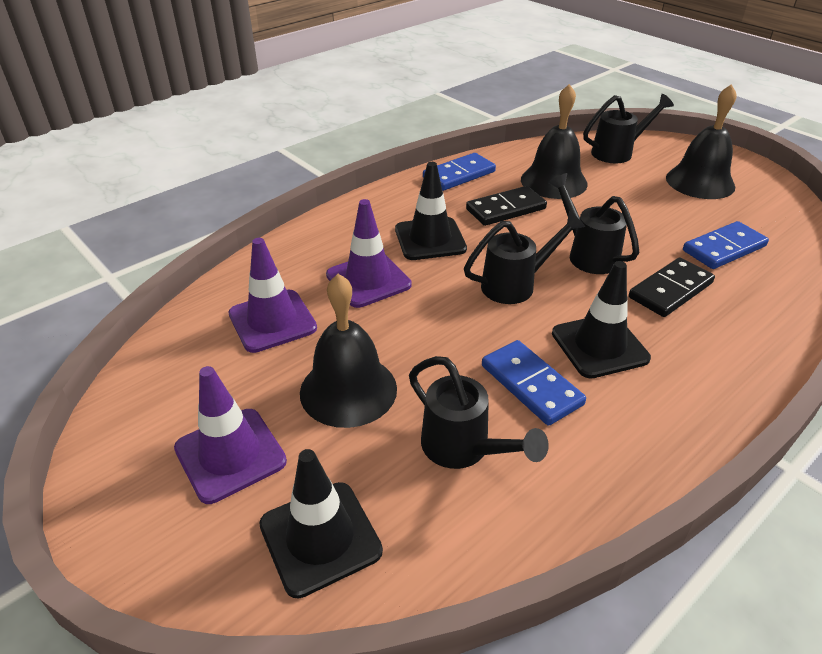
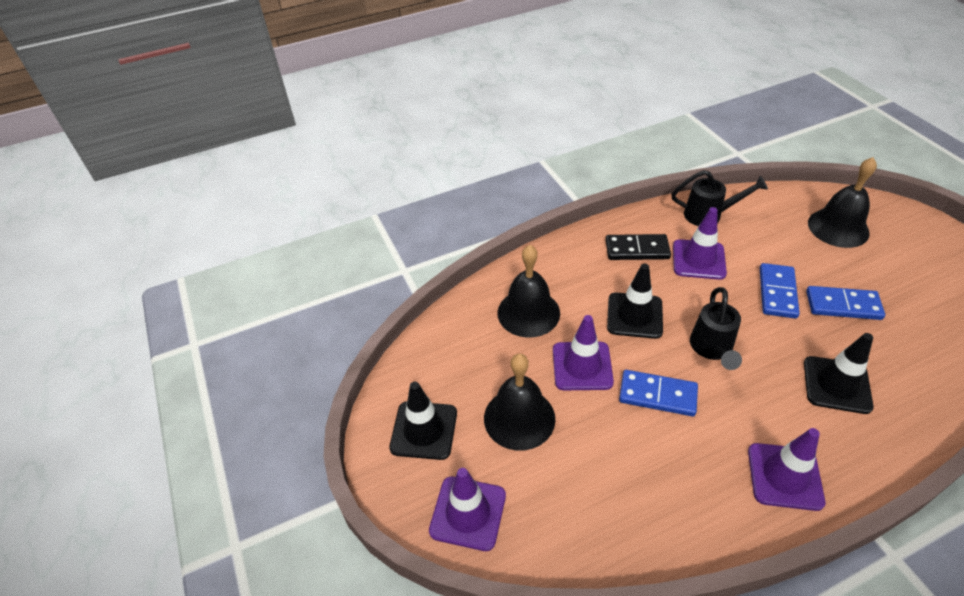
black domino: 2 -> 1
black watering can: 4 -> 2
purple traffic cone: 3 -> 4

